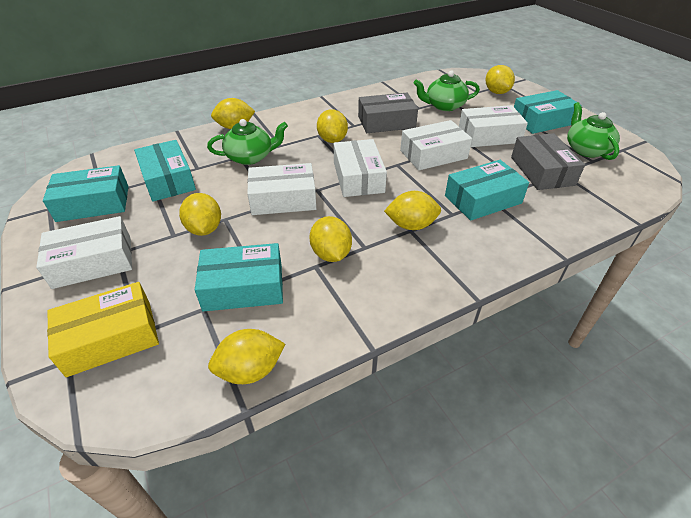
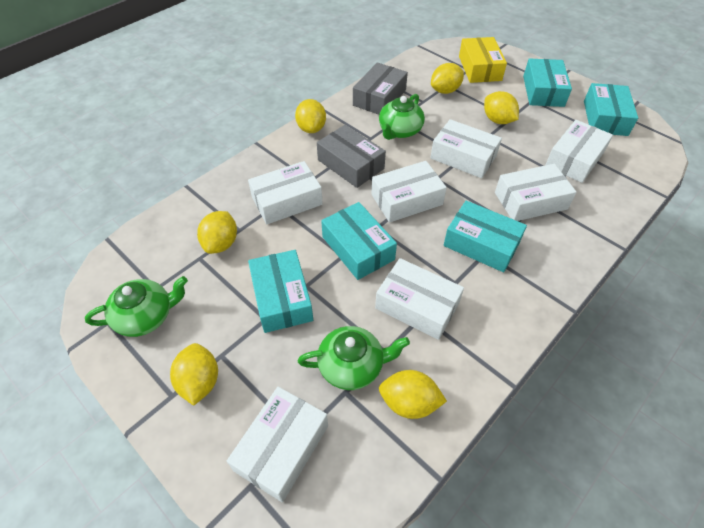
white box: 5 -> 7
yellow lemon: 7 -> 6

